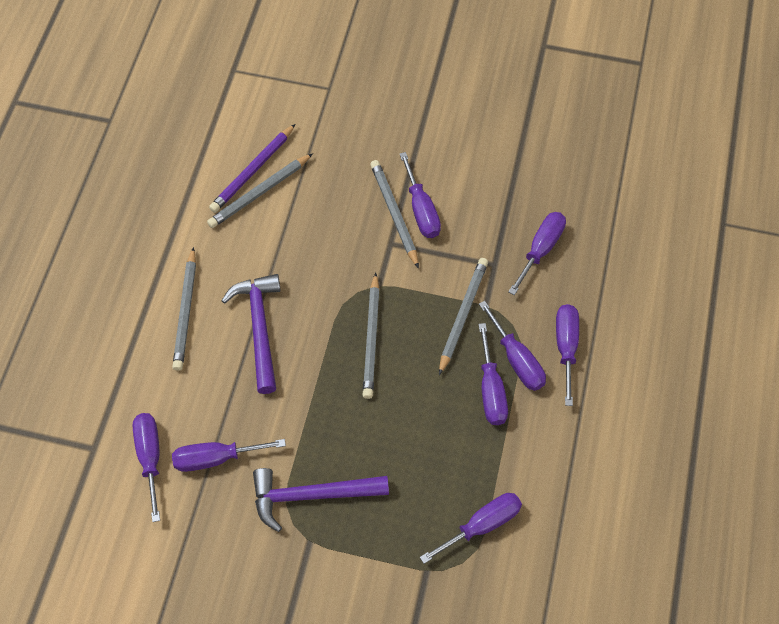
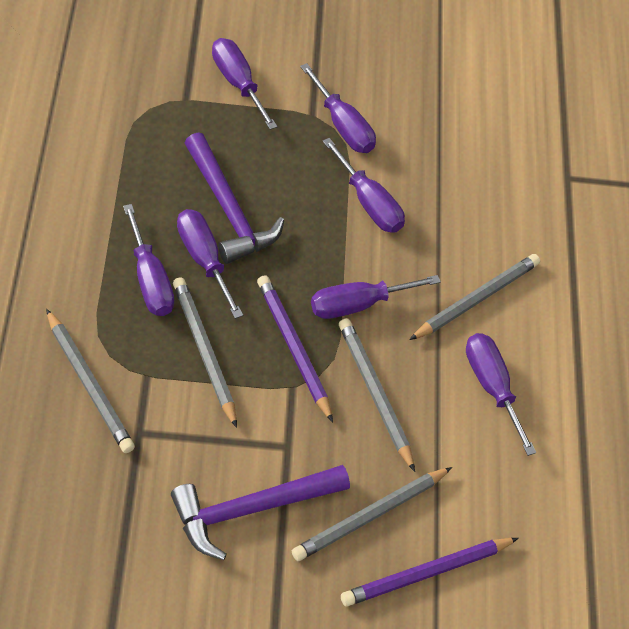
purple pencil: 1 -> 2
purple screwdriver: 8 -> 7

